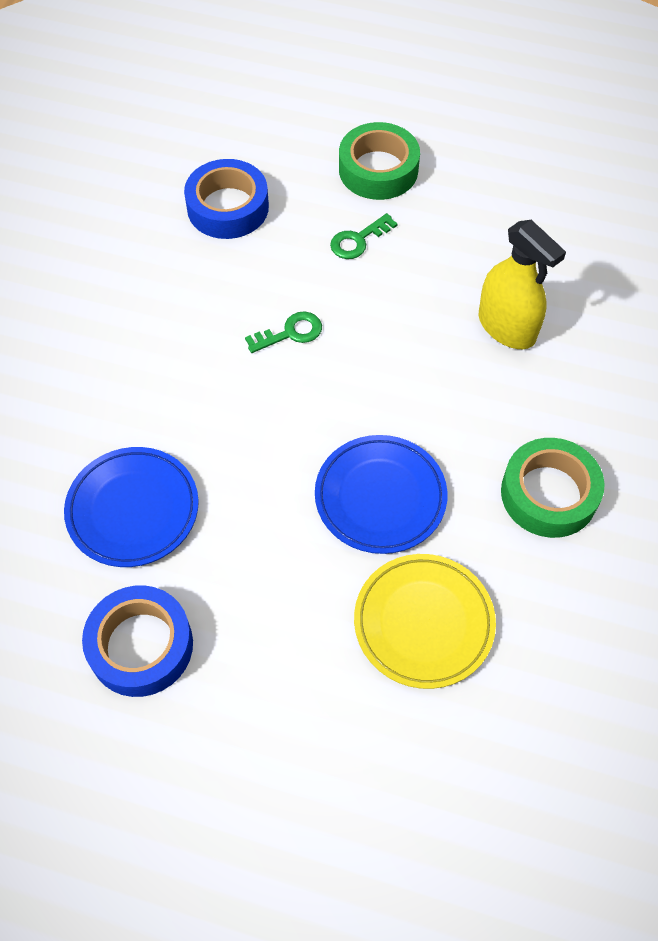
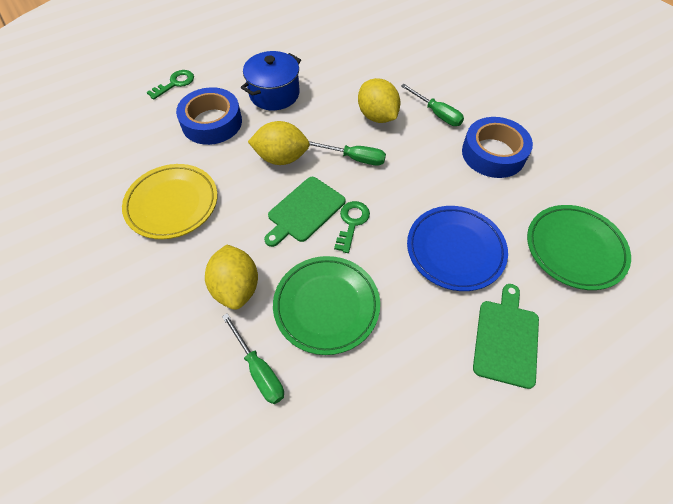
blue plate: 2 -> 1
blue pot: 0 -> 1
green cutting board: 0 -> 2
green plate: 0 -> 2
green screwdriver: 0 -> 3
green tape: 2 -> 0
yellow lemon: 0 -> 3
yellow spray bottle: 1 -> 0

